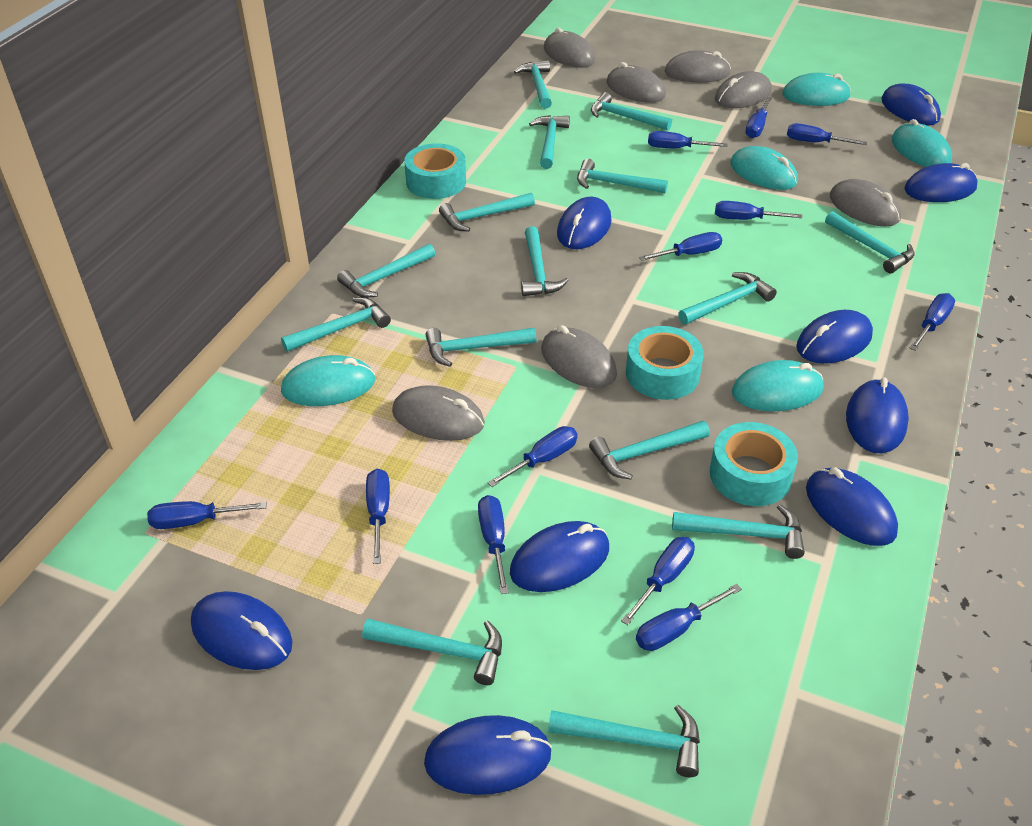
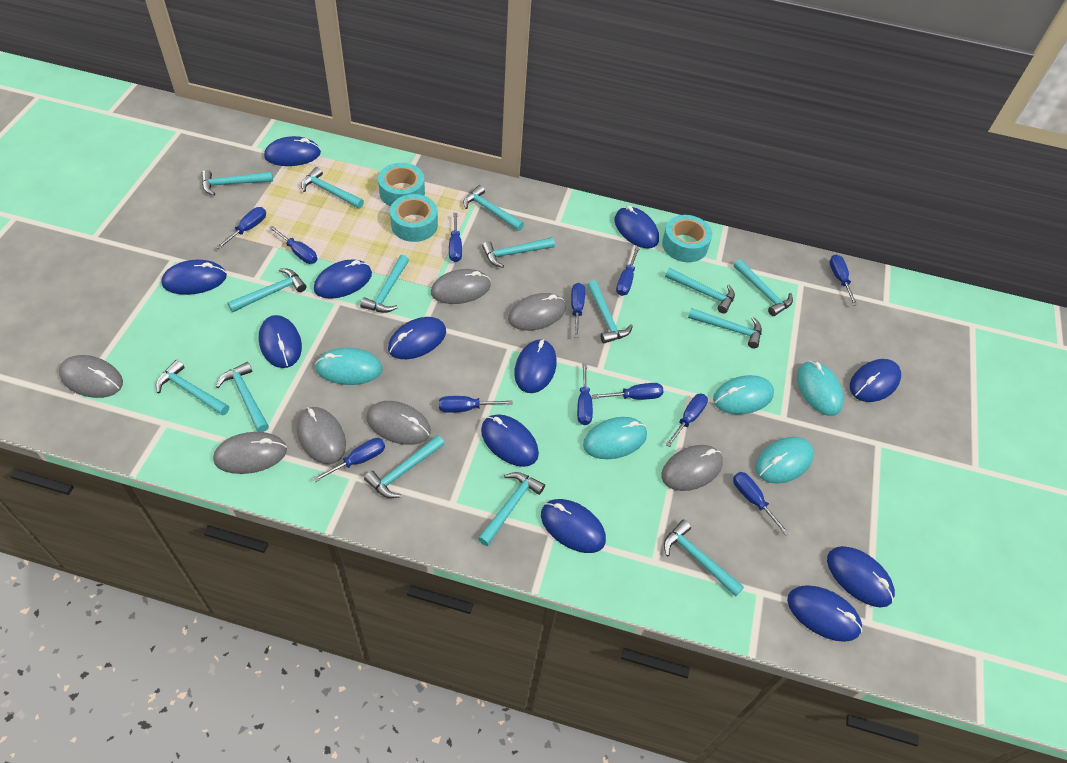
blue mouse: 9 -> 12

